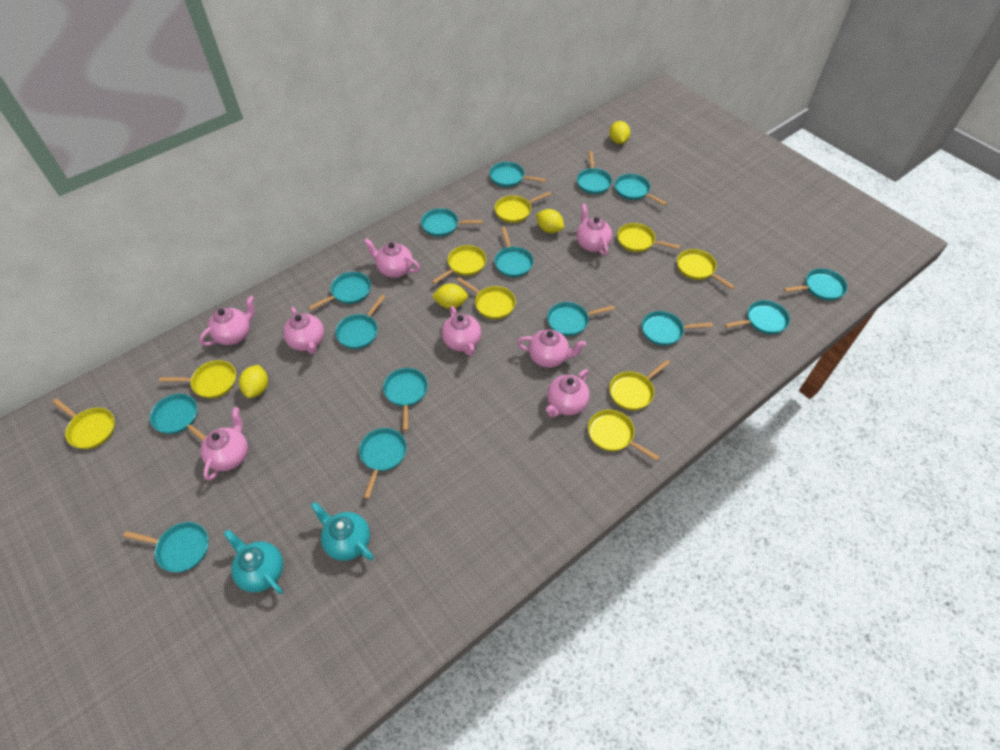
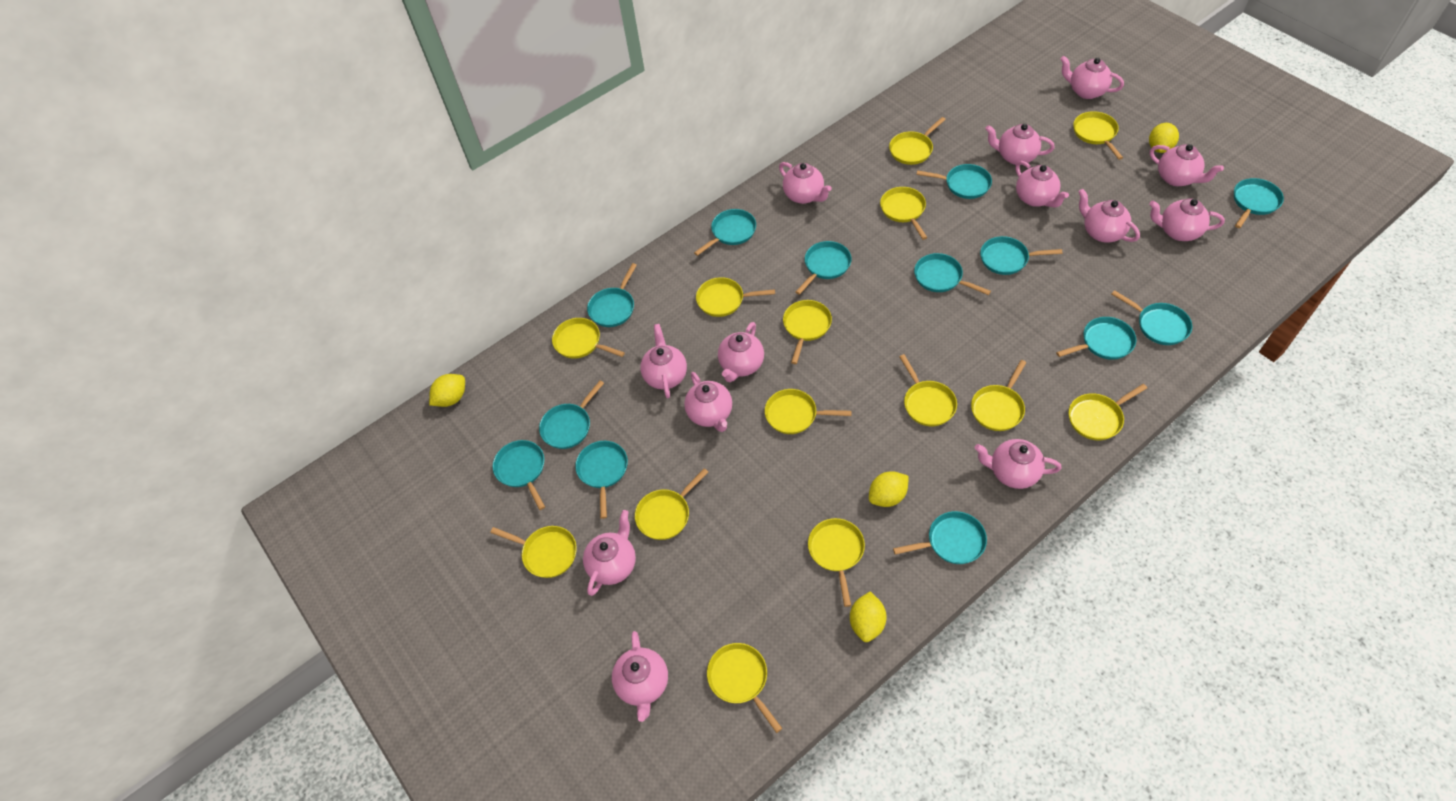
pink teapot: 8 -> 13
turquoise pan: 15 -> 13
turquoise teapot: 2 -> 0
yellow pan: 9 -> 14

